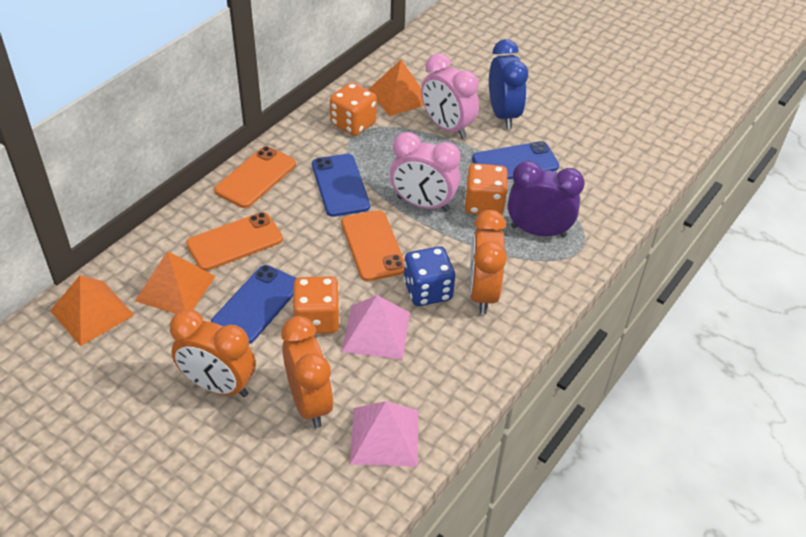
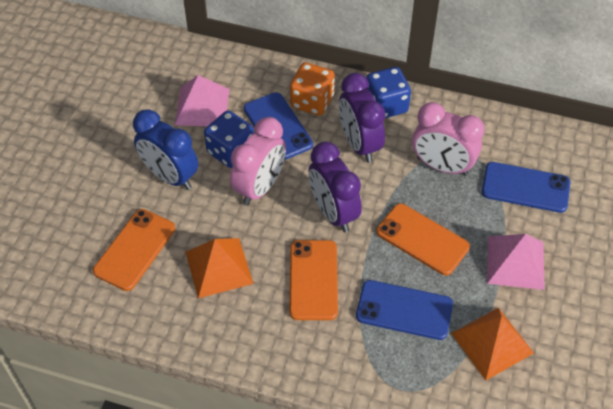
blue dice: 1 -> 2
orange clock: 3 -> 0
orange dice: 3 -> 1
orange pyramid: 3 -> 2
purple clock: 1 -> 2

